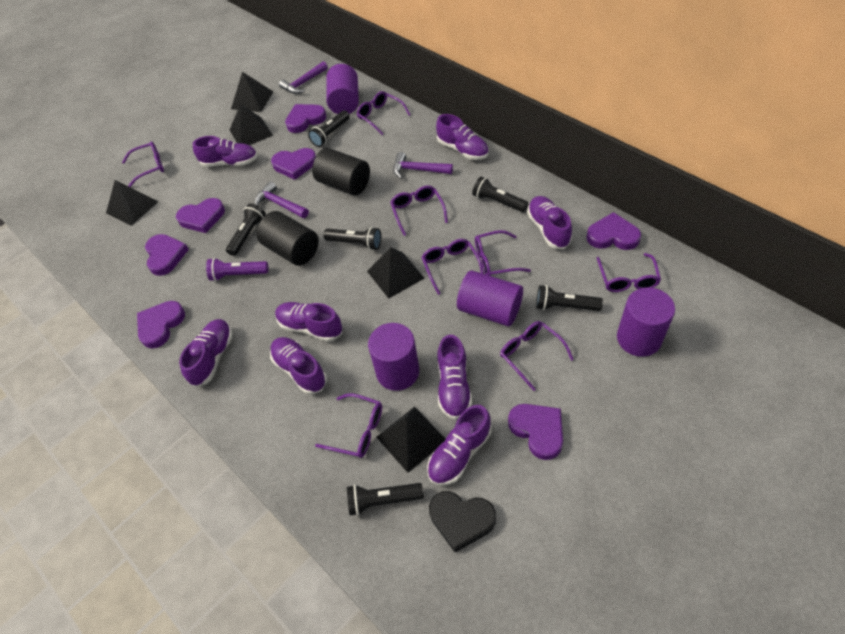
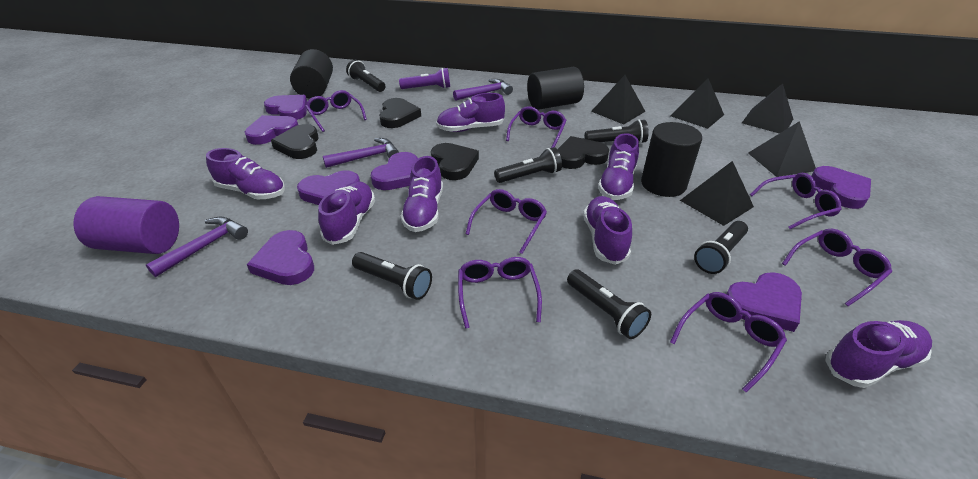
black cylinder: 2 -> 3
black heart: 1 -> 4
purple cylinder: 4 -> 1
purple glasses: 8 -> 7
purple shoe: 8 -> 7

